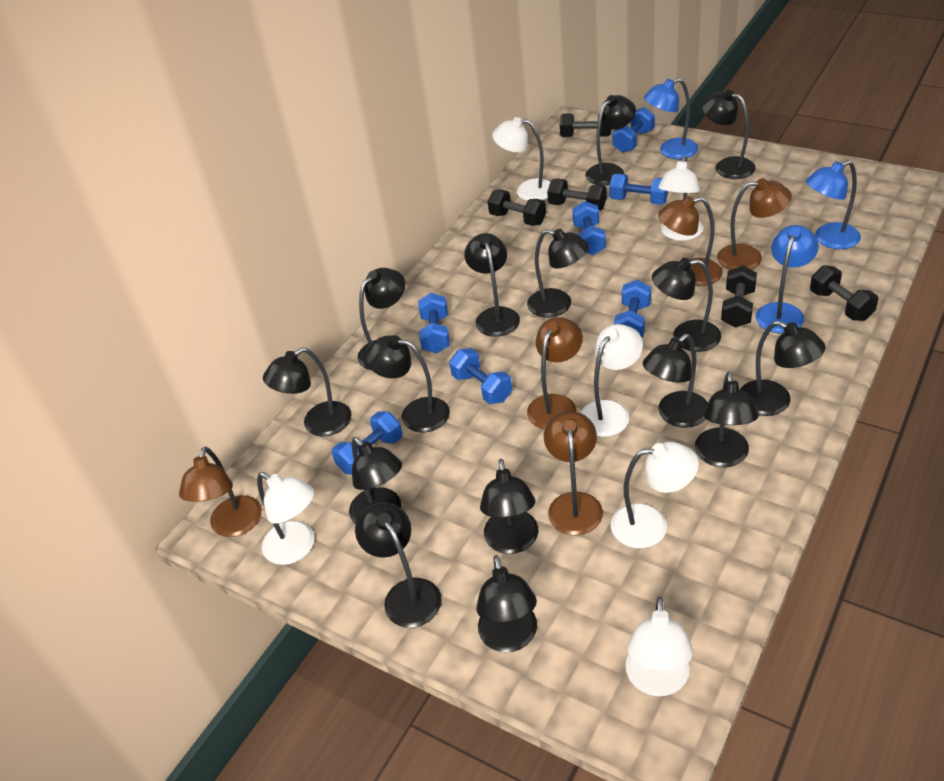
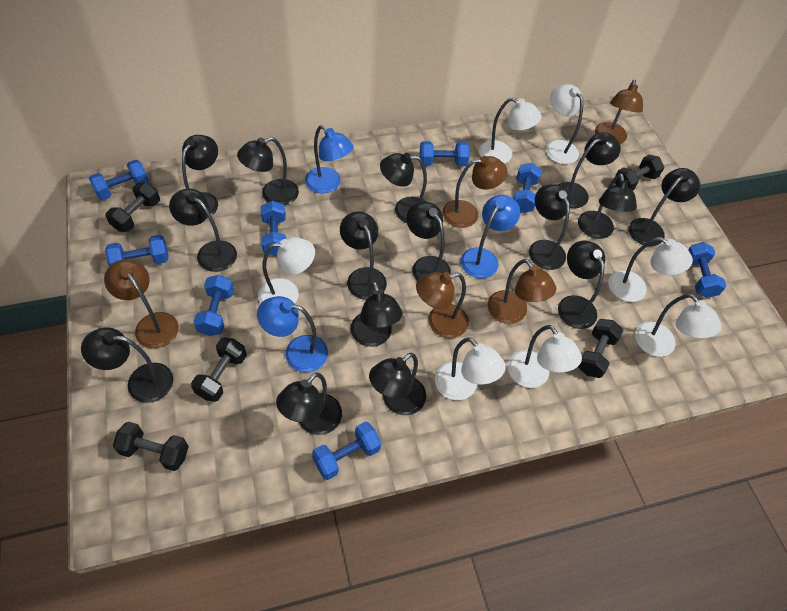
blue dumbbell: 7 -> 8
white lamp: 6 -> 7

